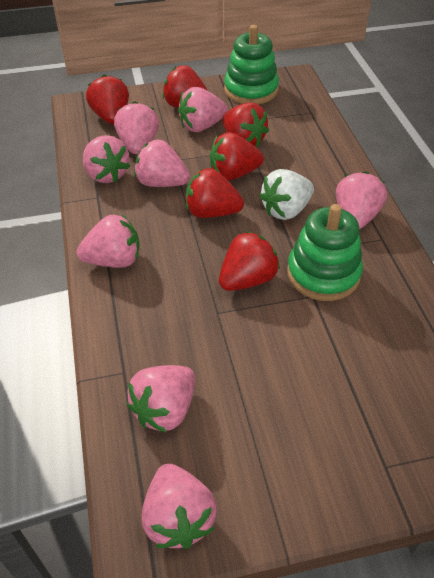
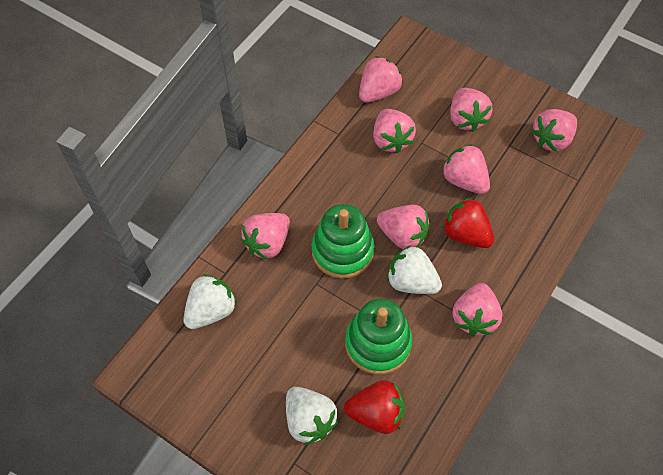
red strawberry: 6 -> 2
white strawberry: 1 -> 3

